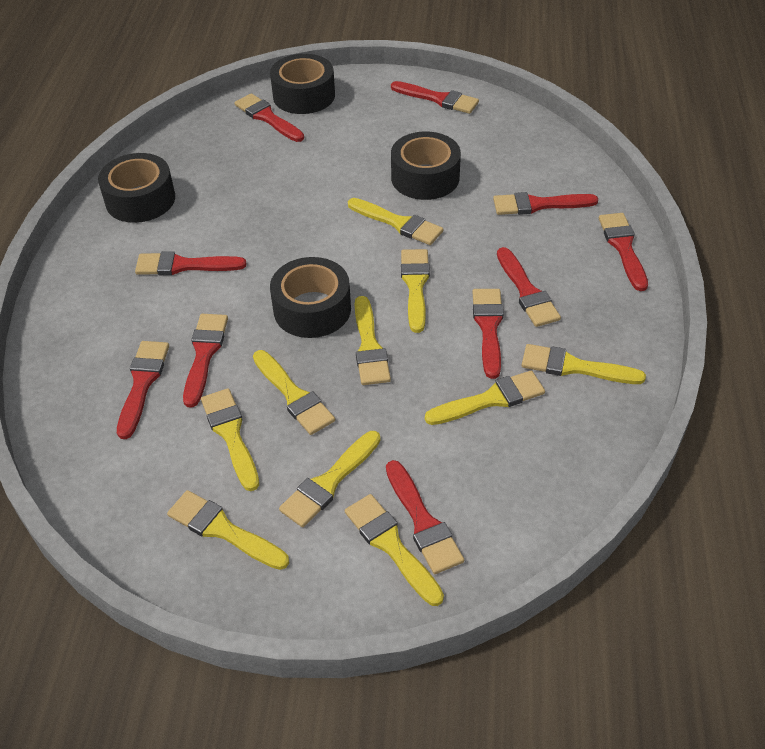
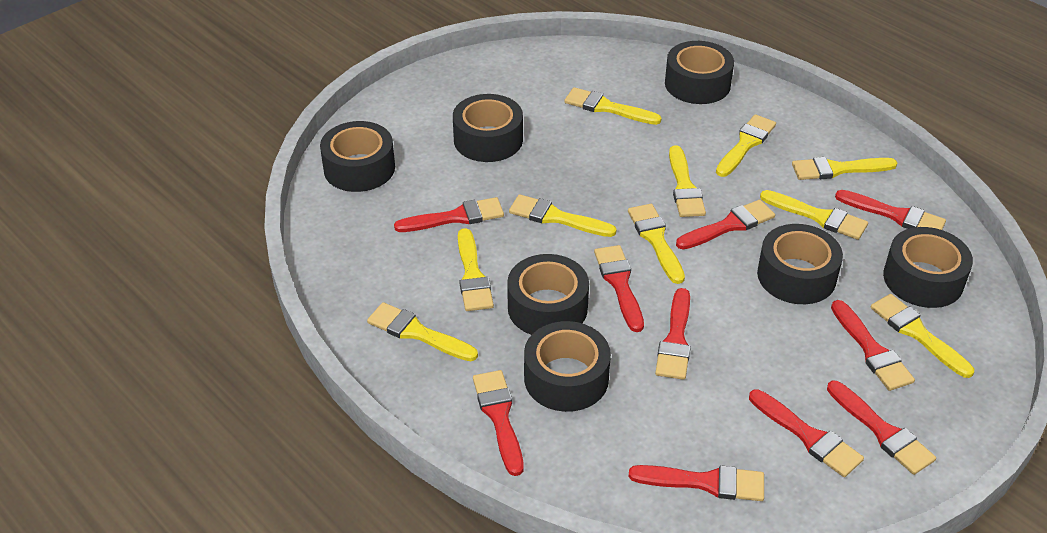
black tape: 4 -> 7

